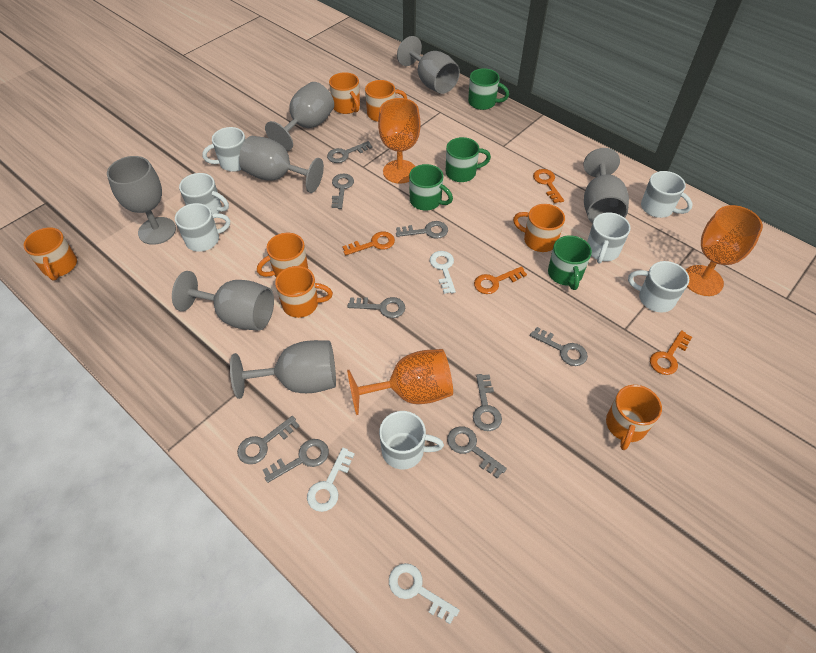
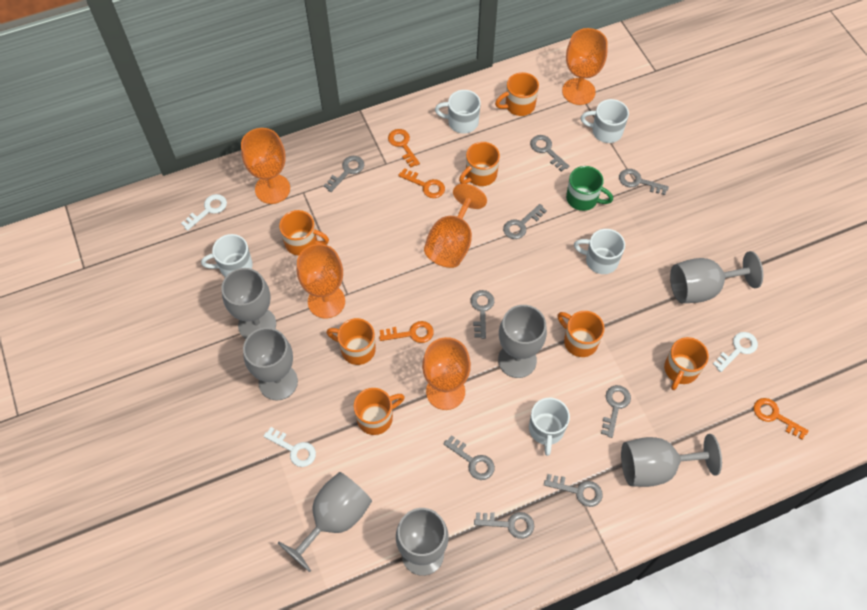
green mug: 4 -> 1
orange goblet: 3 -> 5
white mug: 7 -> 5

